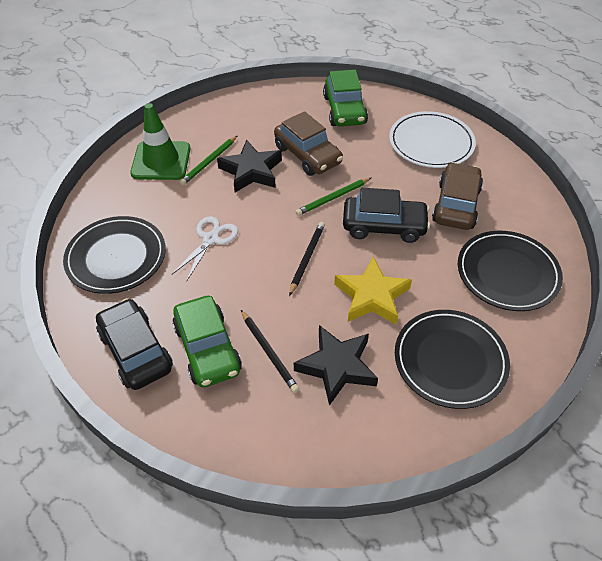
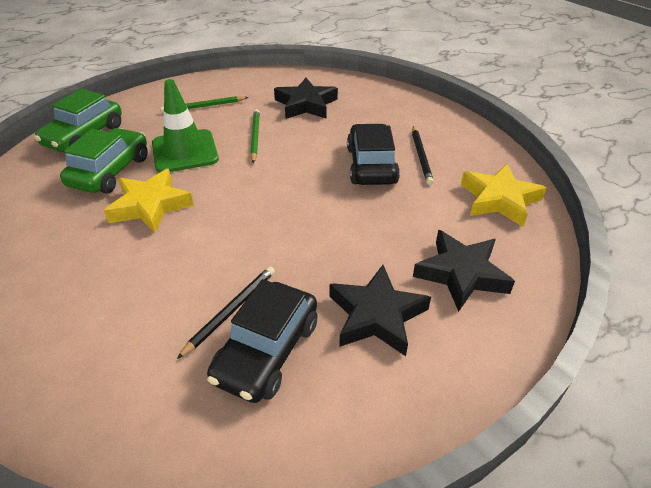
black plate: 3 -> 0
black star: 2 -> 3
brown car: 2 -> 0
white plate: 1 -> 0
white scissors: 1 -> 0
yellow star: 1 -> 2

